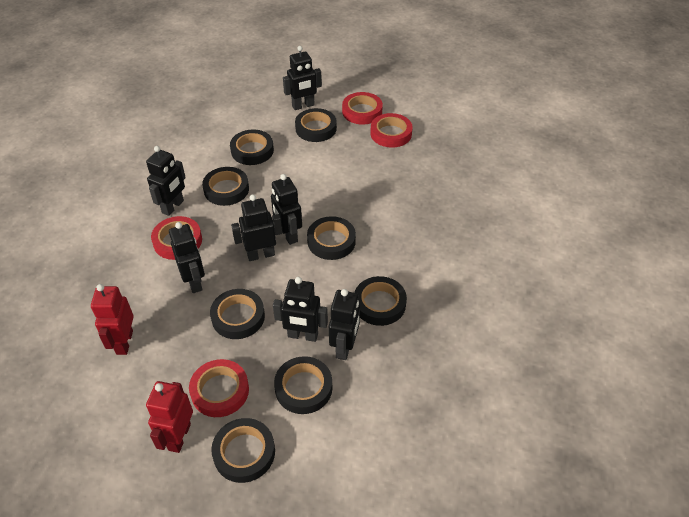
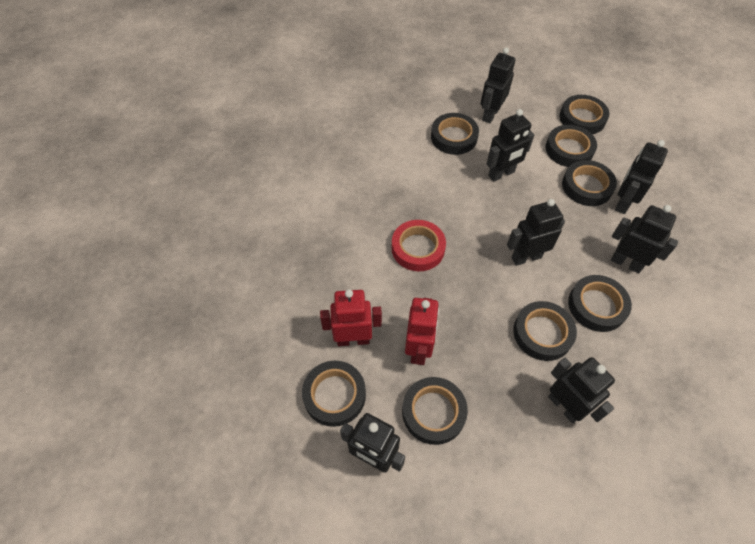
red tape: 4 -> 1

